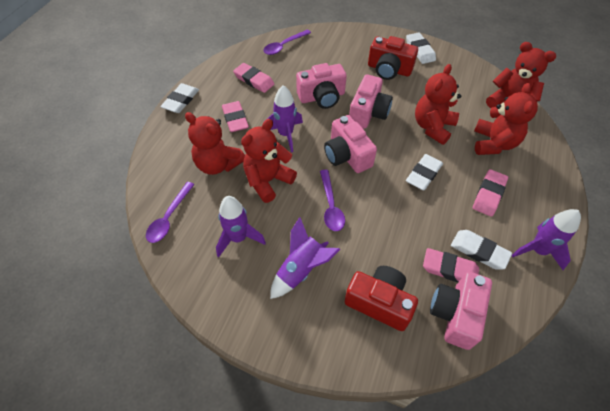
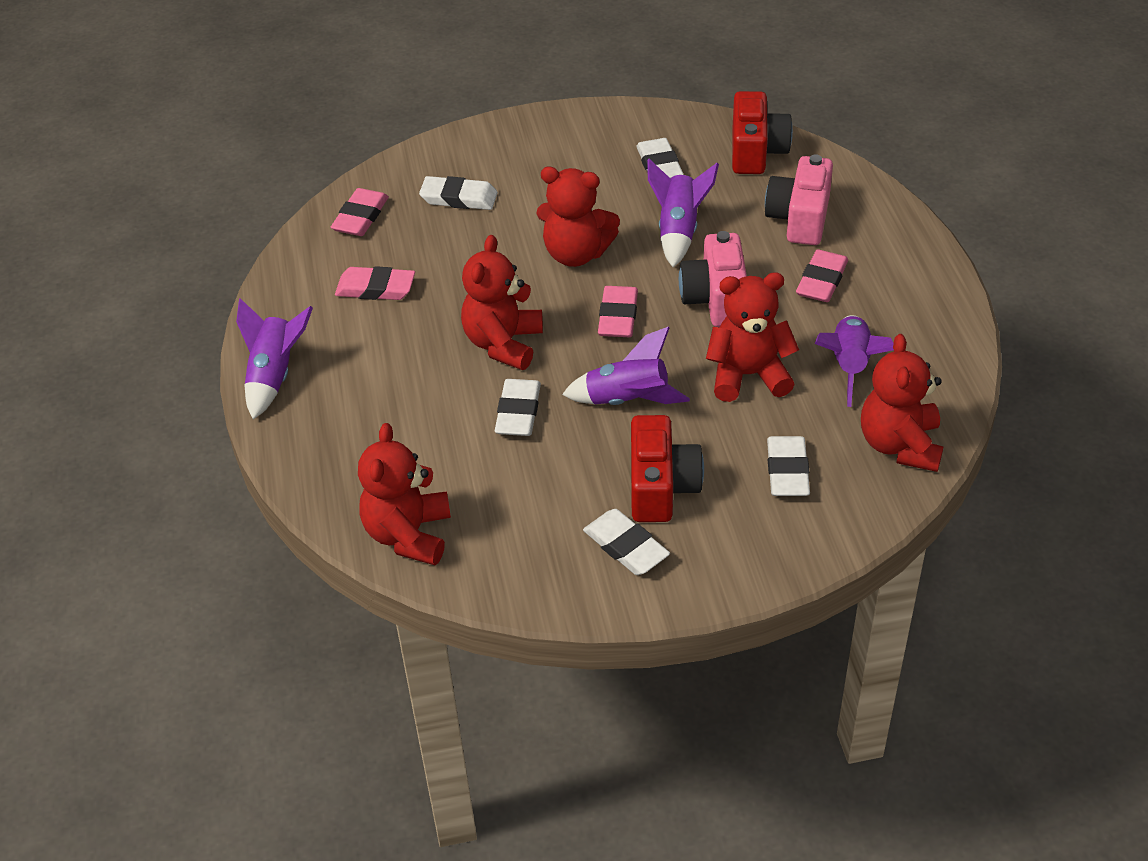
pink camera: 4 -> 2
purple spoon: 3 -> 0
white eraser: 4 -> 5

